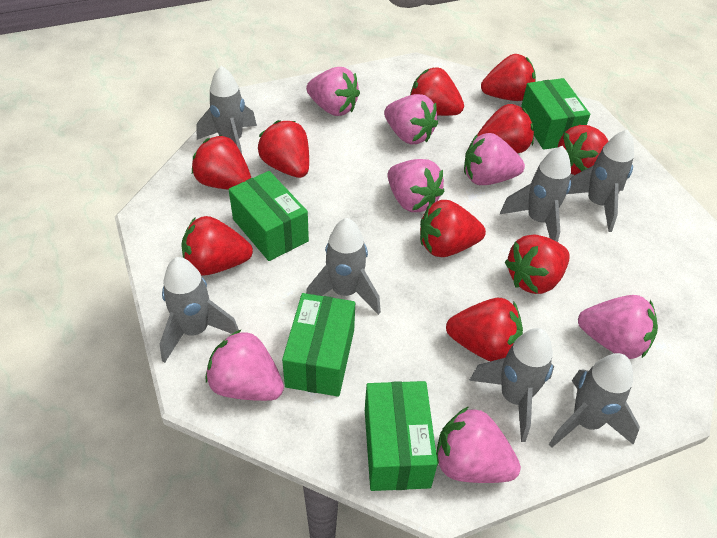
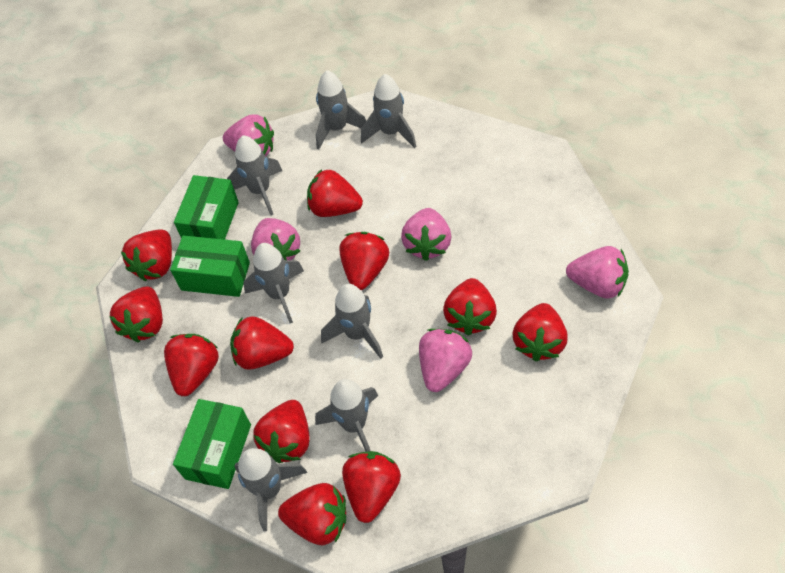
green box: 4 -> 3
pink strawberry: 7 -> 5
red strawberry: 10 -> 11

